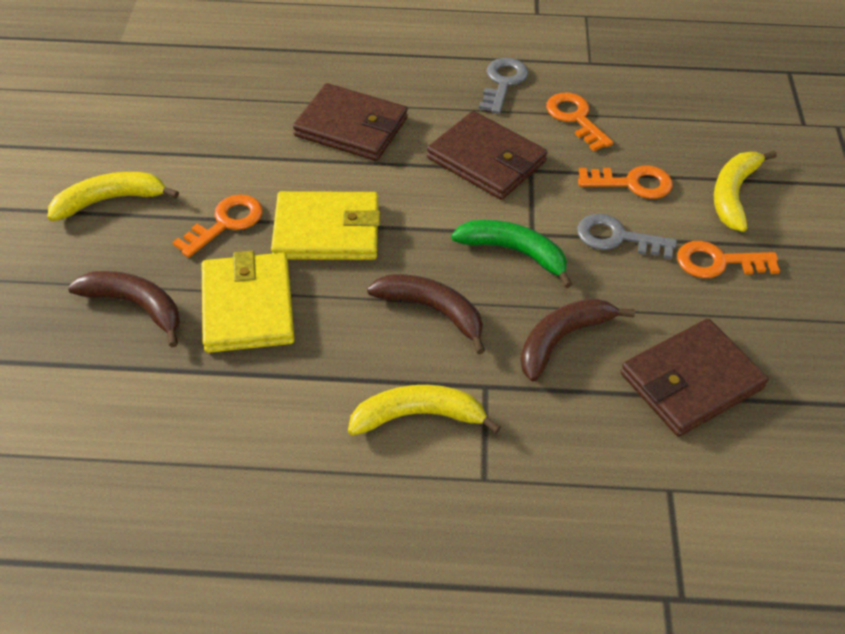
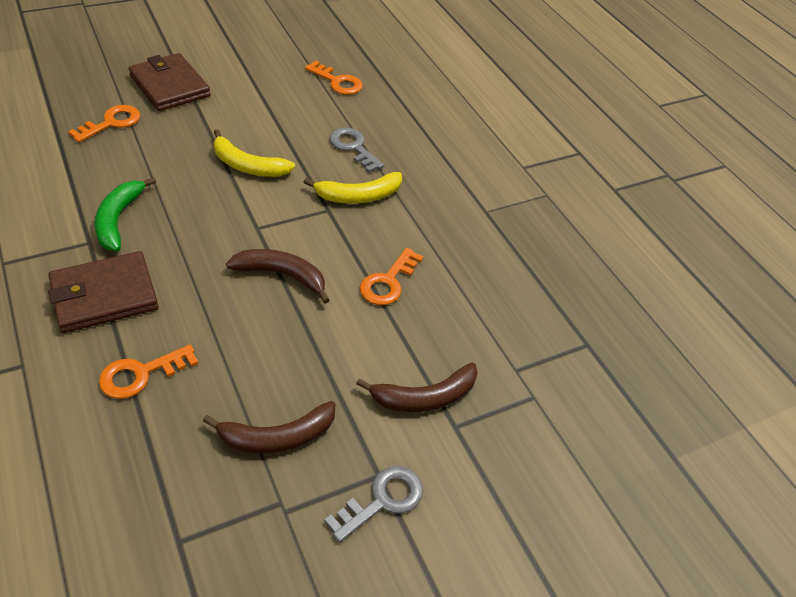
brown wallet: 3 -> 2
yellow banana: 3 -> 2
yellow wallet: 2 -> 0

